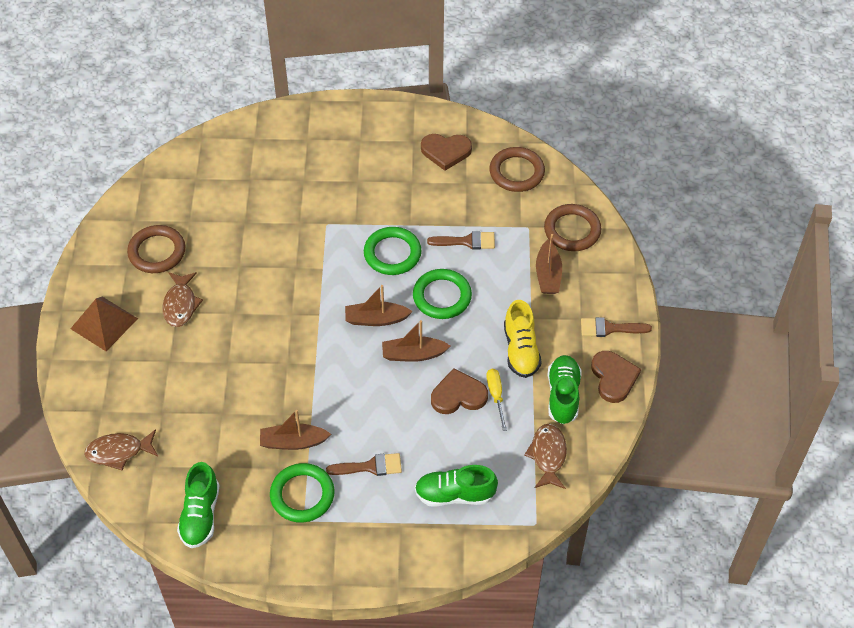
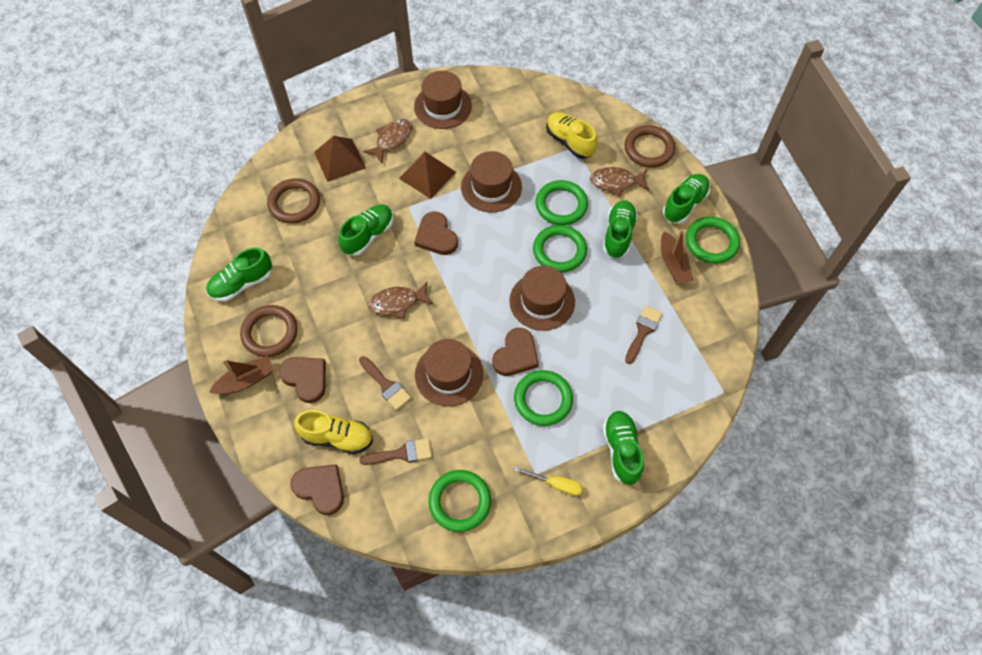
brown boat: 4 -> 2
brown hat: 0 -> 4
brown heart: 3 -> 4
brown pyramid: 1 -> 2
green ring: 3 -> 5
green shoe: 3 -> 5
yellow shoe: 1 -> 2

